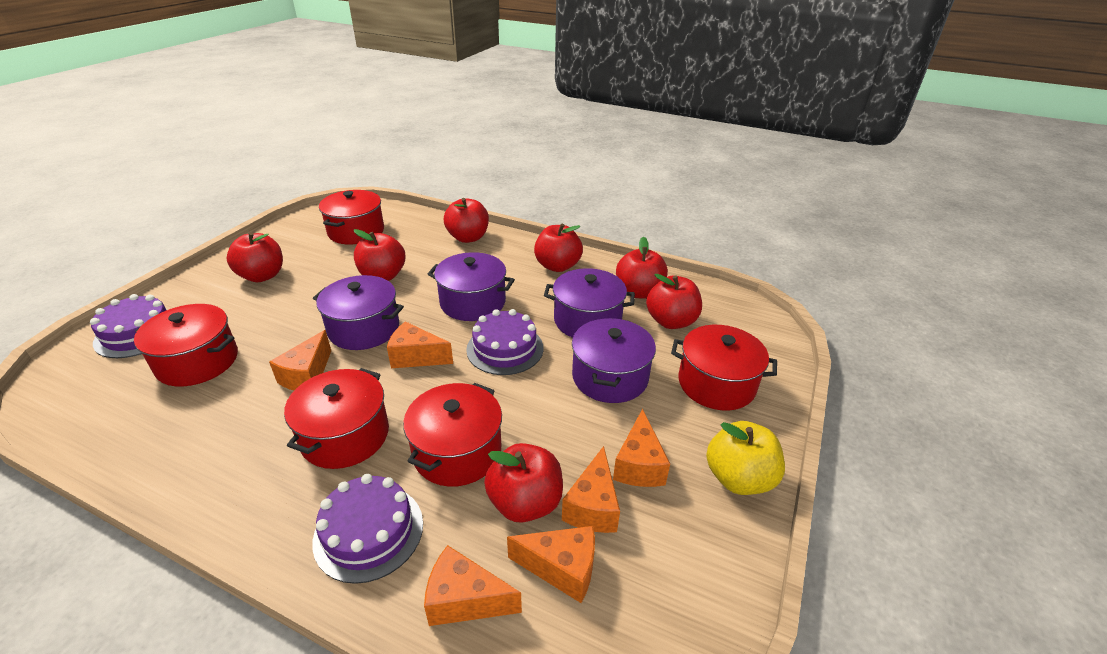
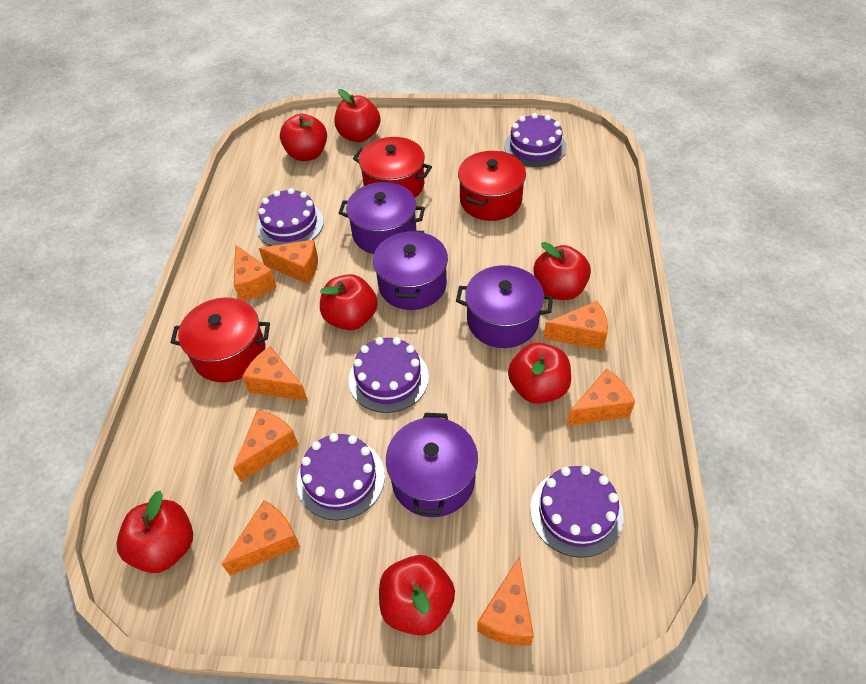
orange cheese: 6 -> 8
purple cake: 3 -> 5
red pot: 5 -> 3
yellow apple: 1 -> 0

